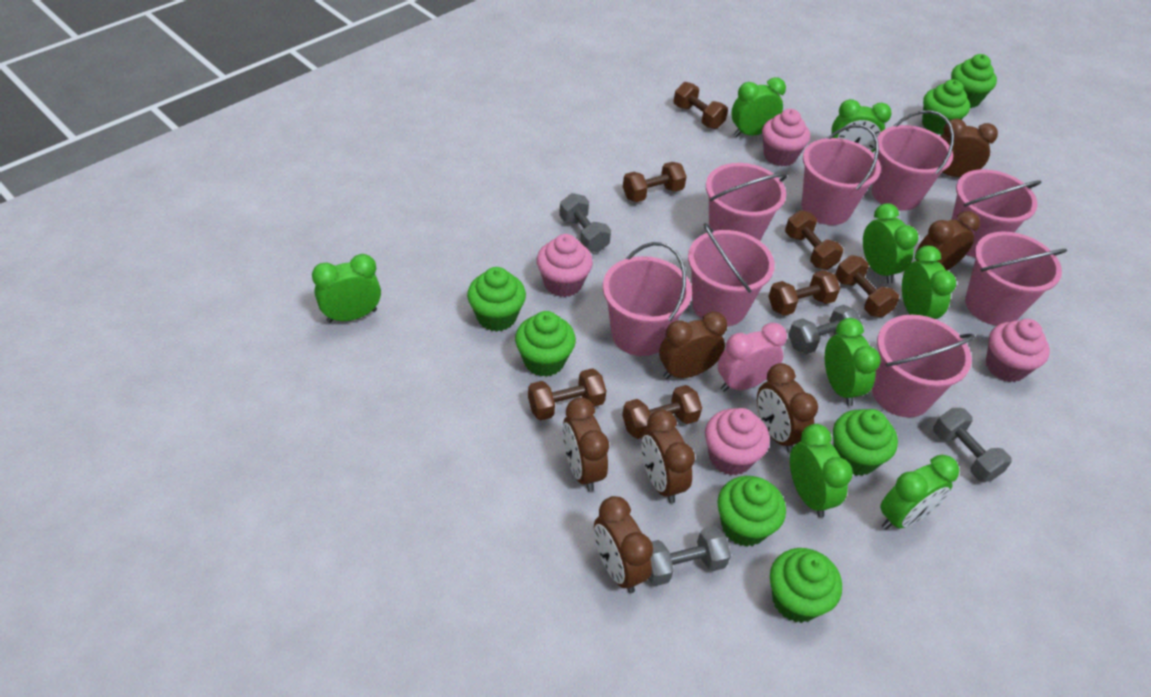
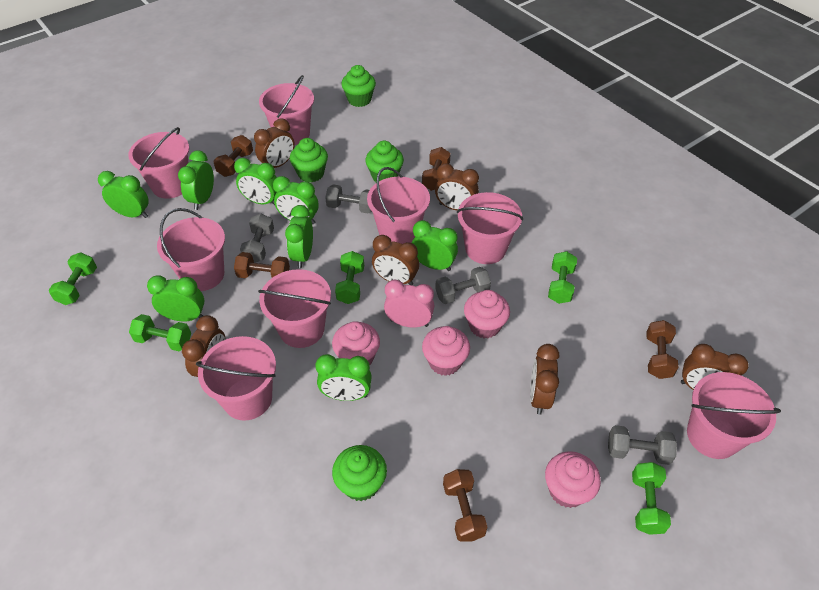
brown clock: 7 -> 6
brown dumbbell: 7 -> 5
green cupcake: 7 -> 4
green dumbbell: 0 -> 5

